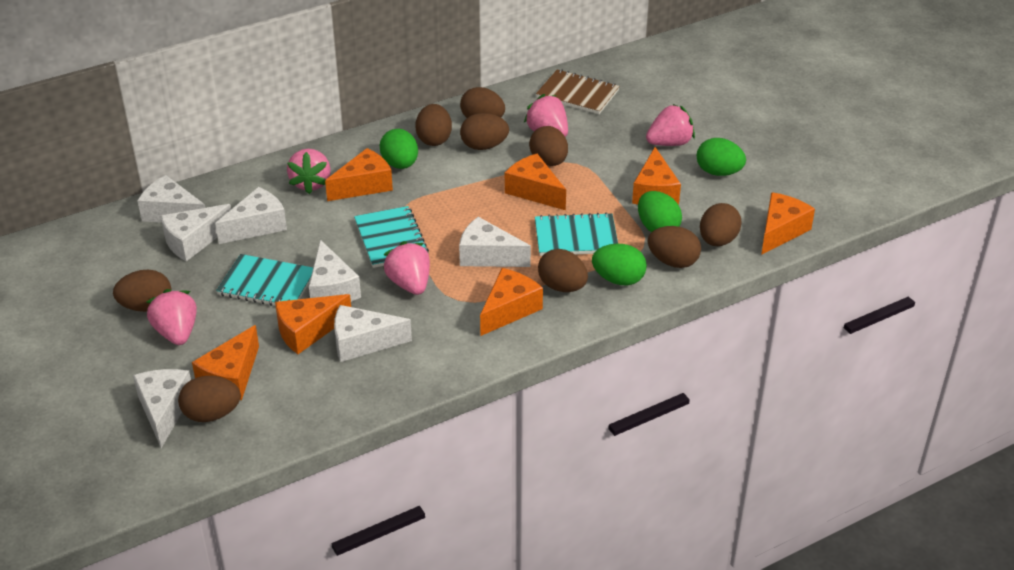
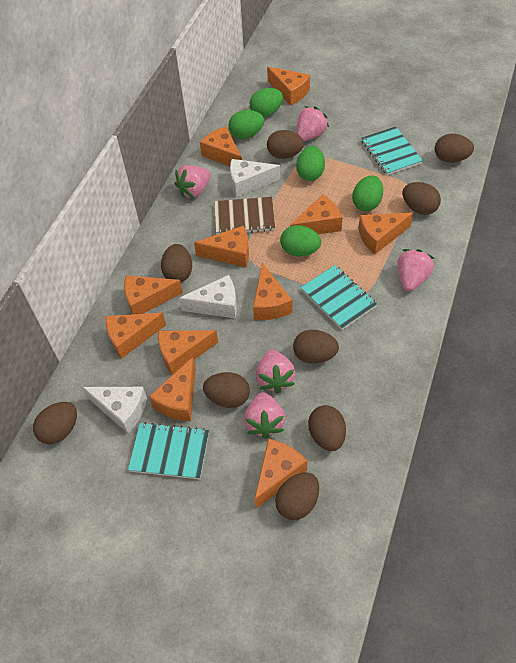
green egg: 4 -> 5
orange cheese: 7 -> 11
white cheese: 7 -> 3

